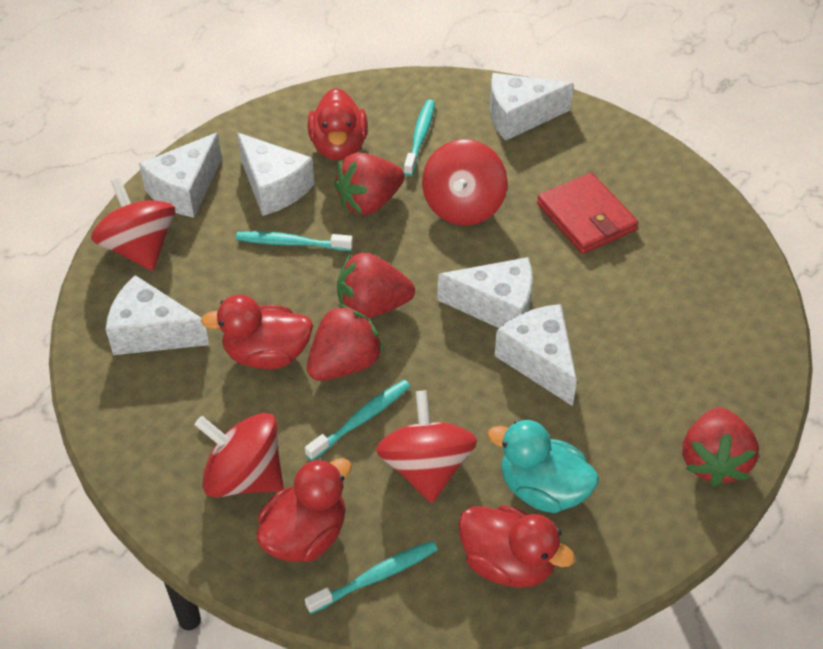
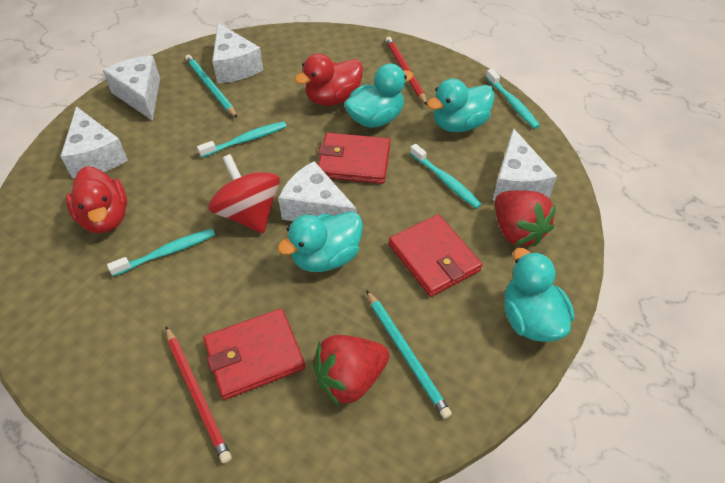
red duck: 4 -> 2
red pencil: 0 -> 2
red spinning top: 4 -> 1
red strawberry: 4 -> 2
red wallet: 1 -> 3
turquoise duck: 1 -> 4
turquoise pencil: 0 -> 2
white cheese: 6 -> 5

